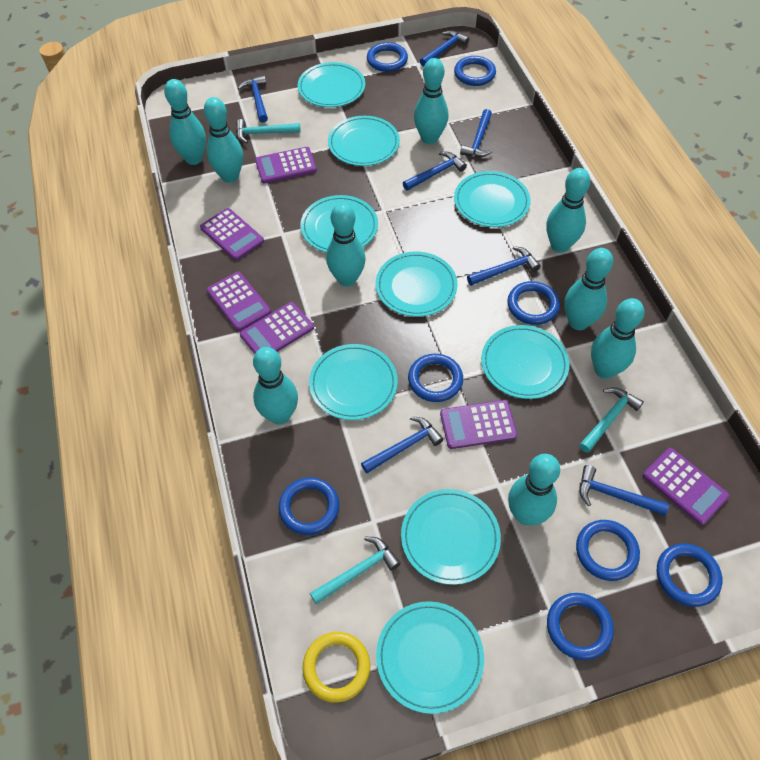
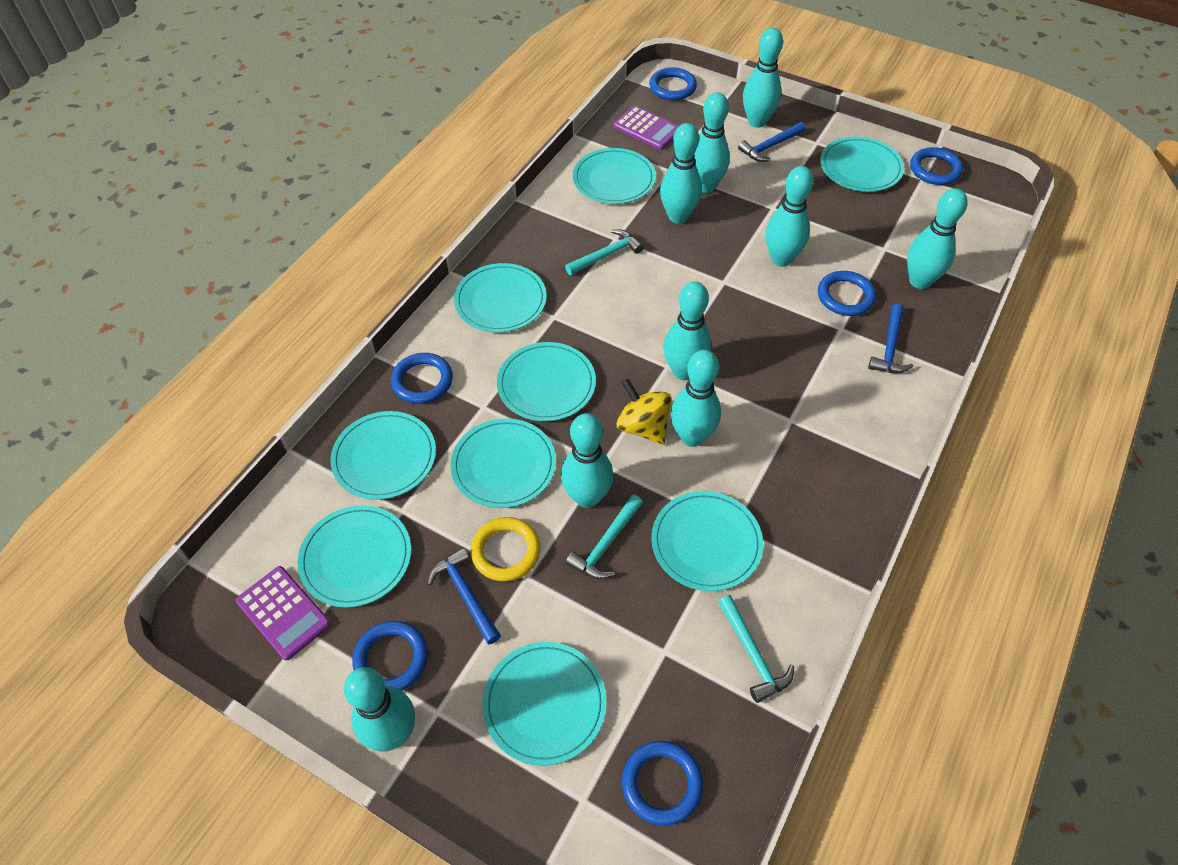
blue hammer: 7 -> 3
blue ring: 8 -> 6
purple calculator: 6 -> 2
yellow spinning top: 0 -> 1

